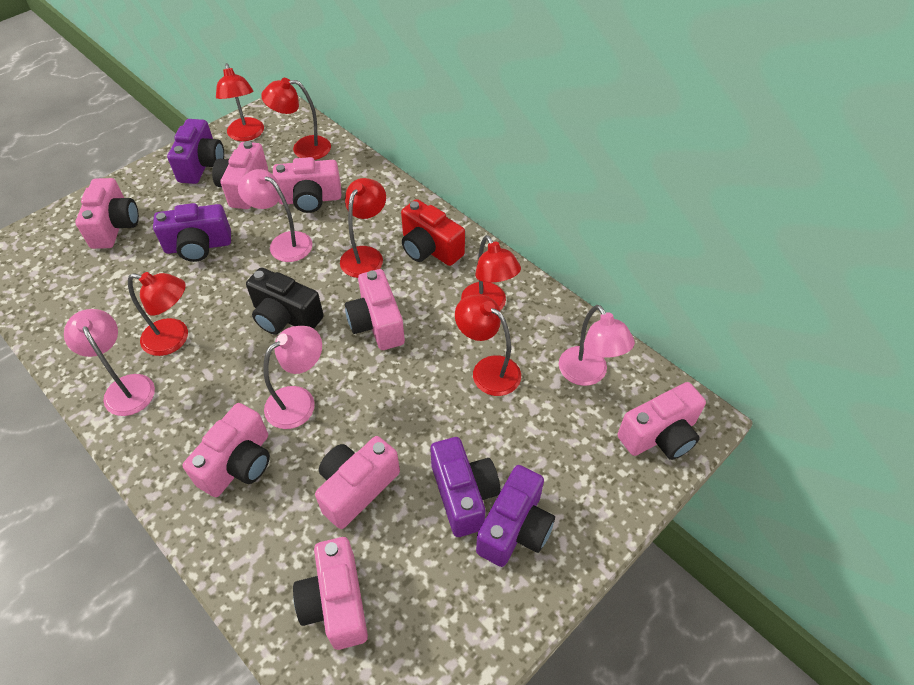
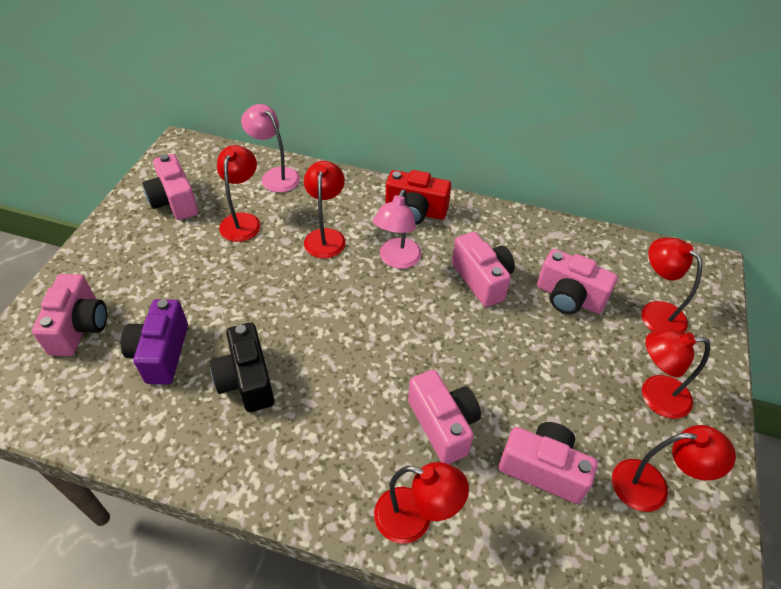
pink camera: 8 -> 6
pink lamp: 4 -> 2
purple camera: 4 -> 1

